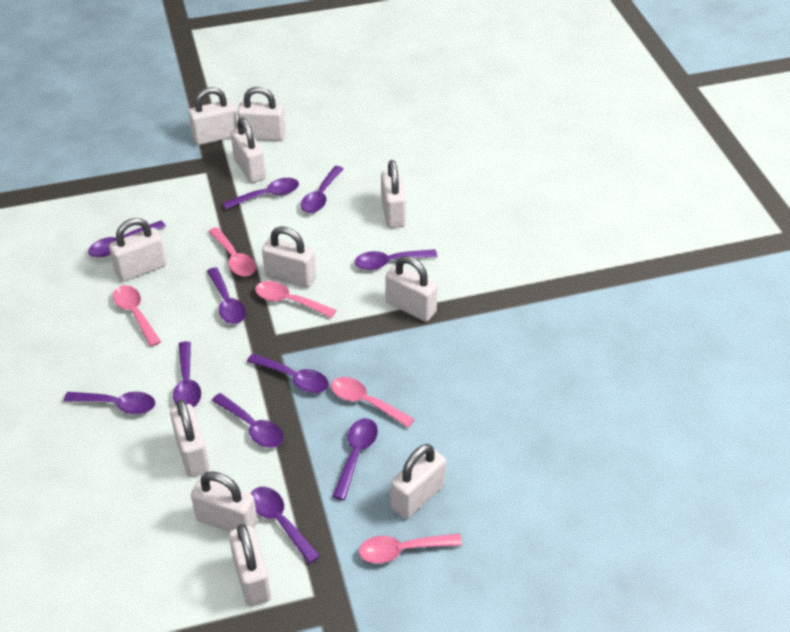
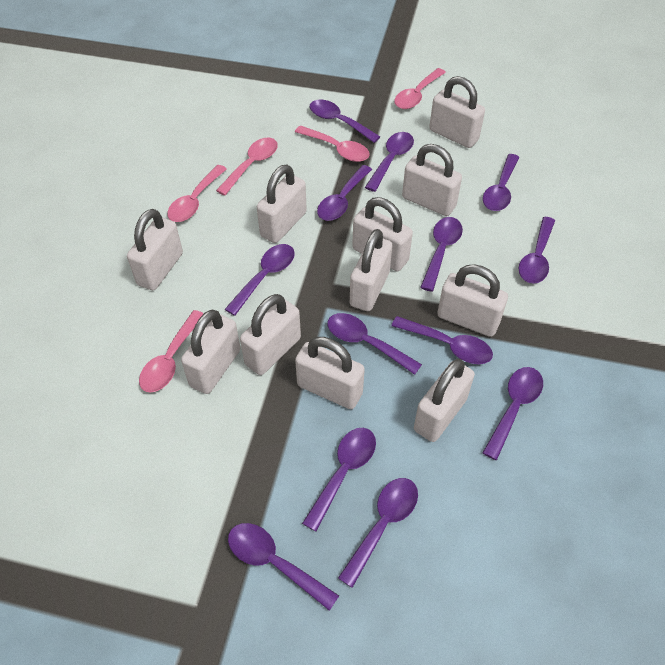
purple spoon: 11 -> 13

